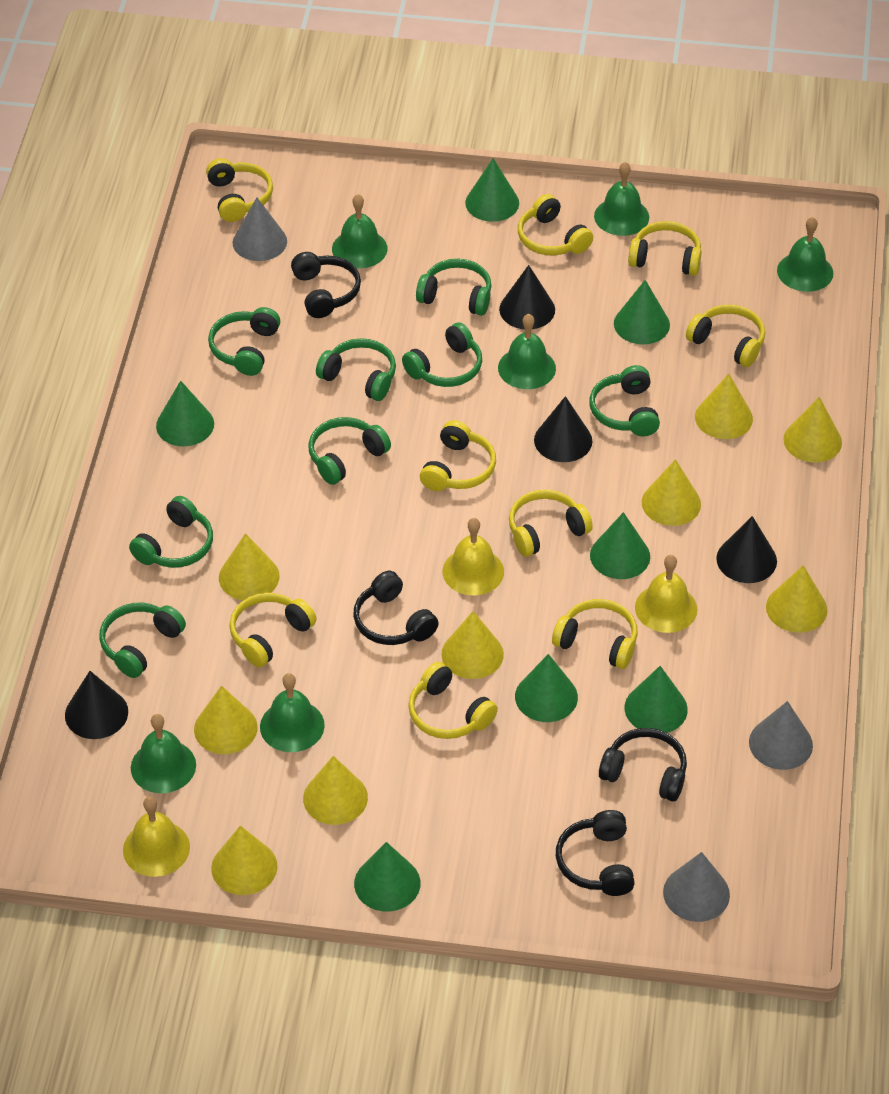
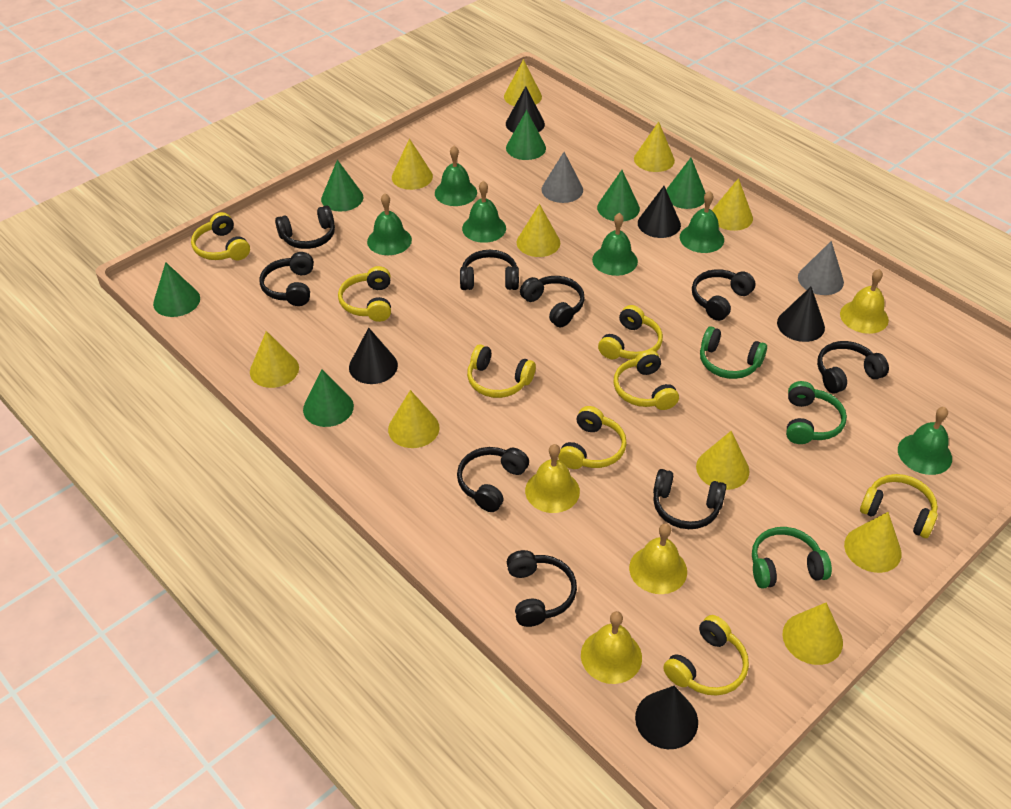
black cone: 4 -> 5
black headphones: 4 -> 9
green cone: 7 -> 6
green headphones: 8 -> 3
grey cone: 3 -> 2
yellow bell: 3 -> 4
yellow cone: 9 -> 10
yellow headphones: 9 -> 8

